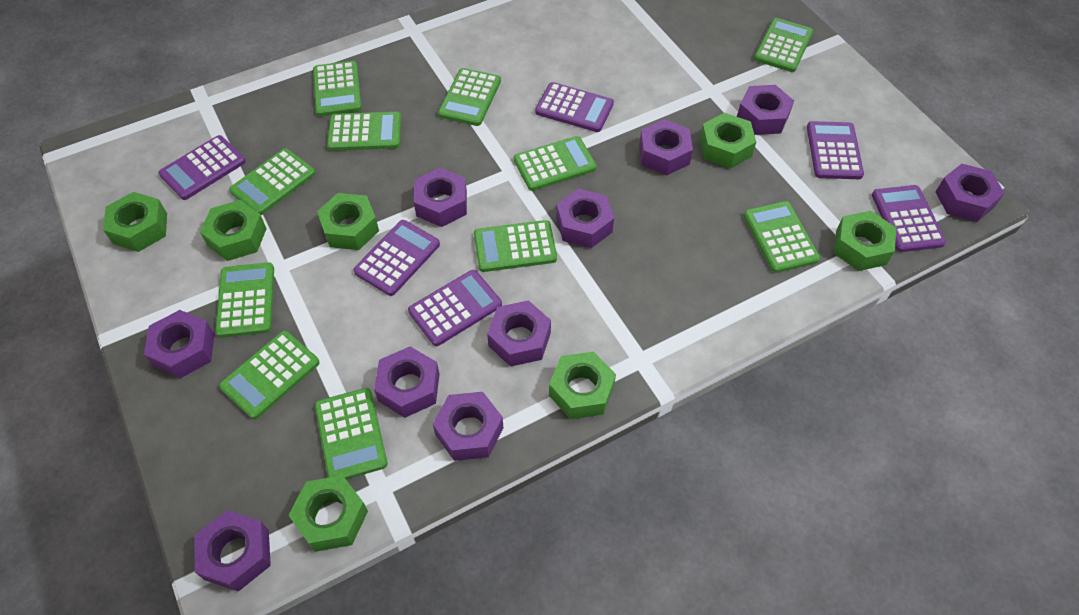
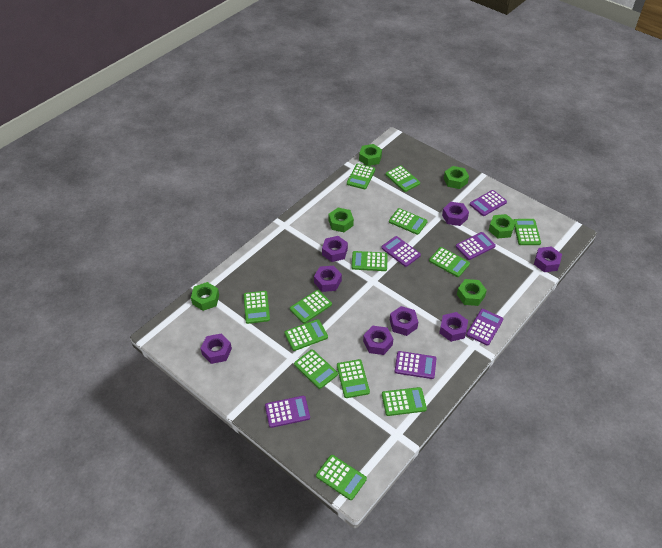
green calculator: 11 -> 13
green nut: 7 -> 6
purple nut: 10 -> 8

